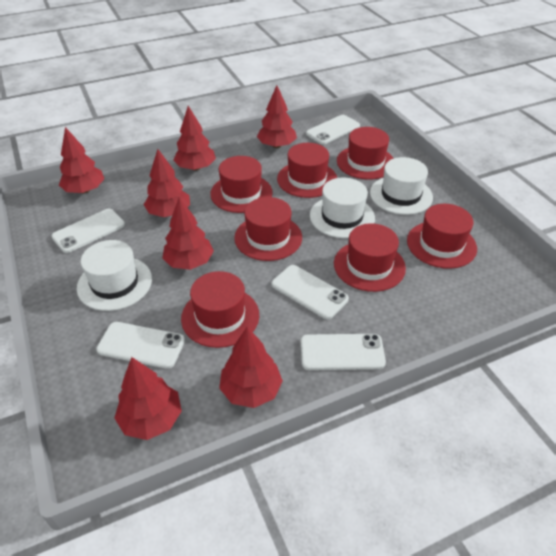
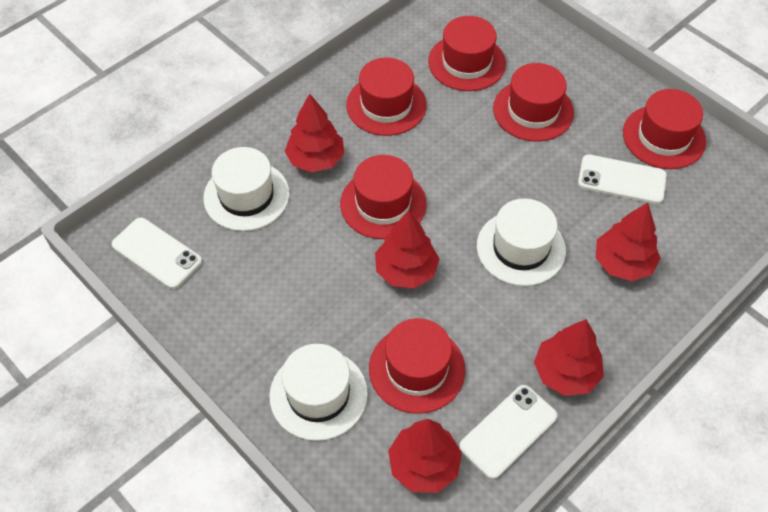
red hat: 7 -> 6
red tree: 7 -> 5
white phone: 5 -> 3

